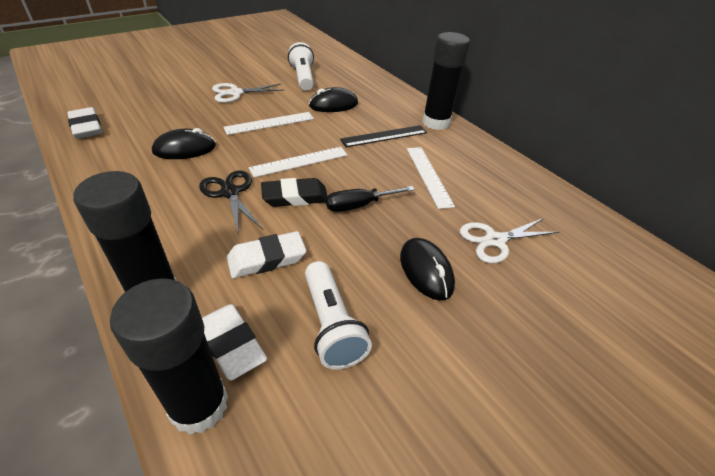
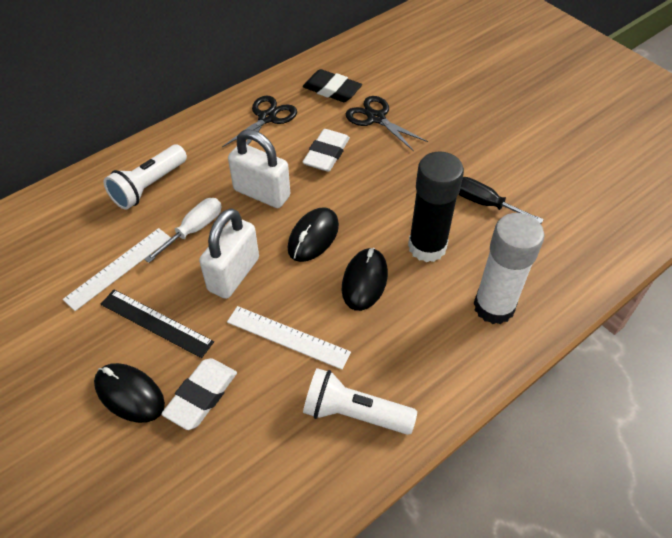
black glue stick: 3 -> 1
black scissors: 1 -> 2
white eraser: 3 -> 2
white glue stick: 0 -> 1
white padlock: 0 -> 2
white ruler: 3 -> 2
white scissors: 2 -> 0
white screwdriver: 0 -> 1

